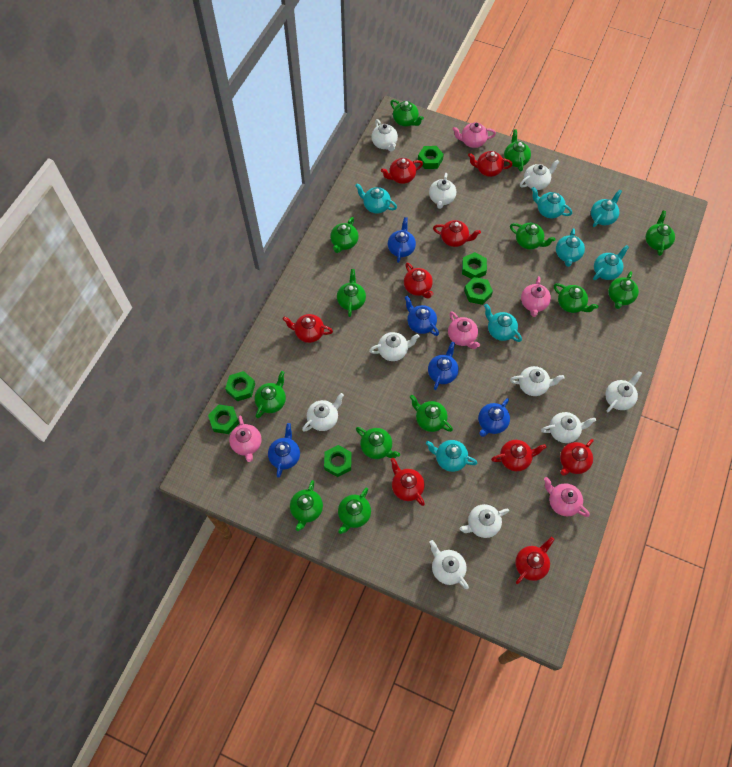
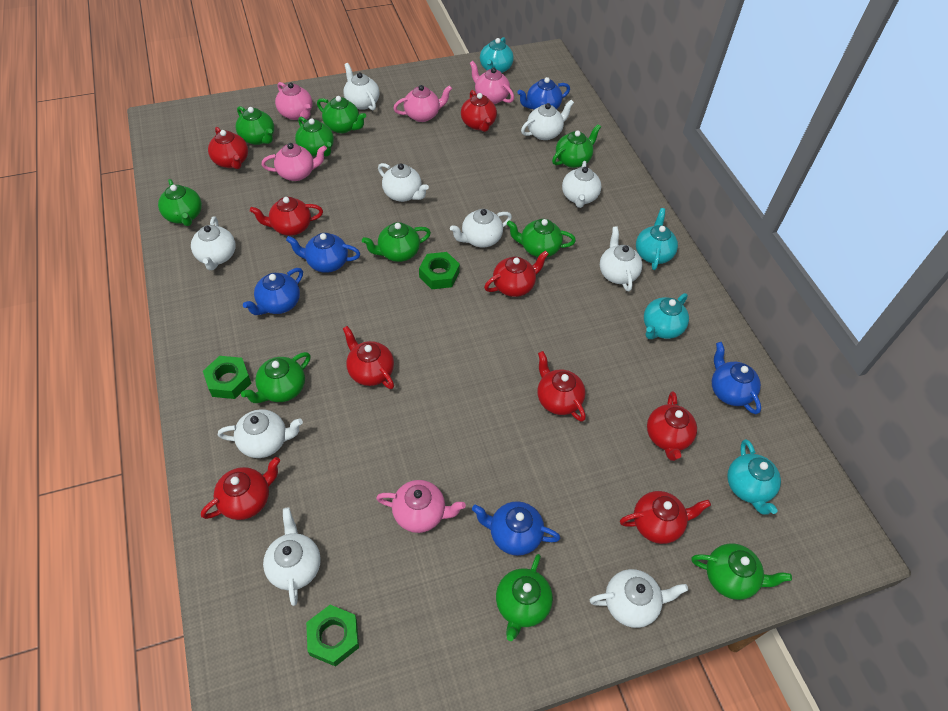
green nut: 6 -> 3
green teapot: 13 -> 10
turquoise teapot: 7 -> 4

